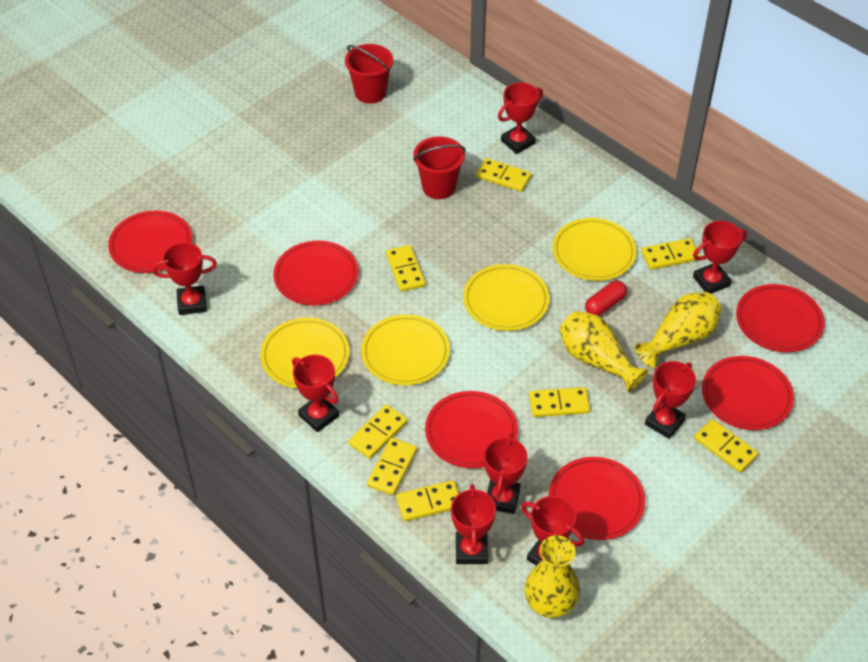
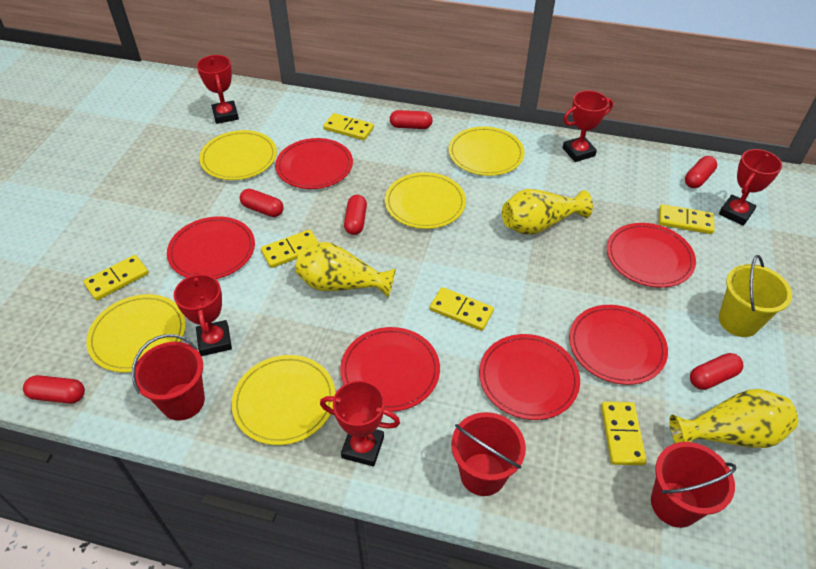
red bucket: 2 -> 3
red capsule: 1 -> 6
red trophy: 8 -> 5
yellow bucket: 0 -> 1
yellow domino: 8 -> 6
yellow plate: 4 -> 5

